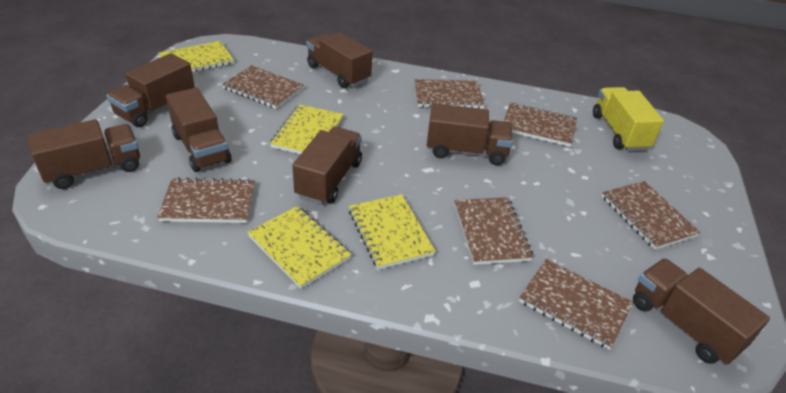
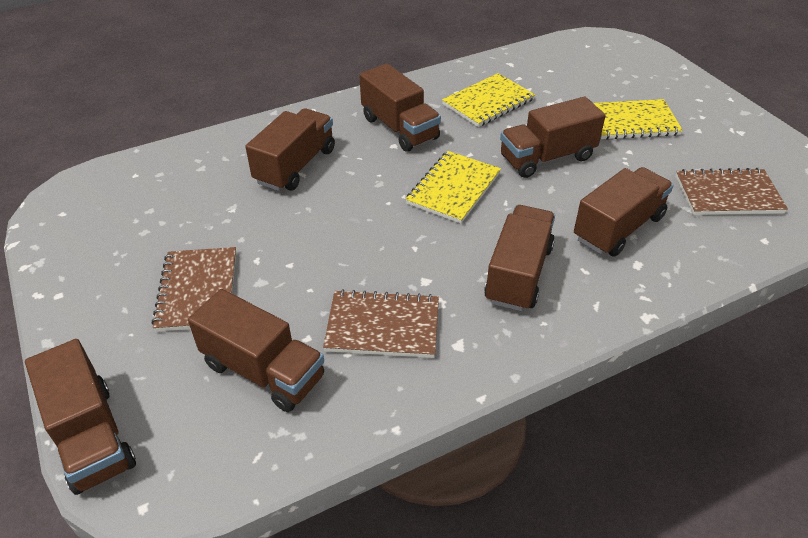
brown notebook: 7 -> 3
yellow notebook: 4 -> 3
yellow truck: 1 -> 0

